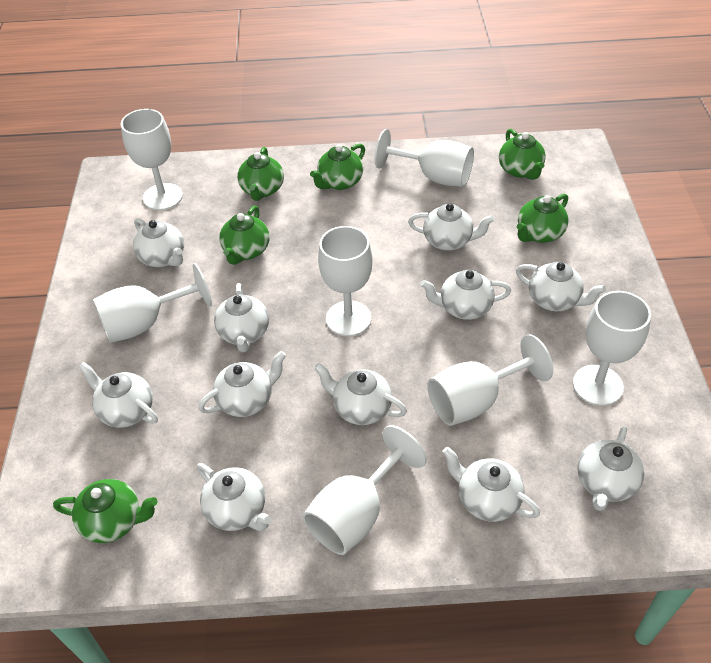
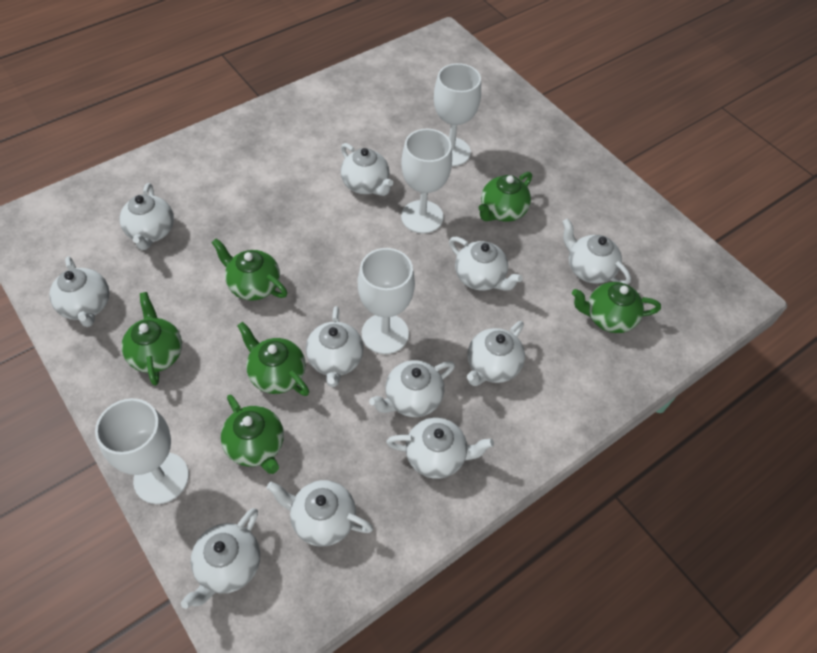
white goblet: 7 -> 4

